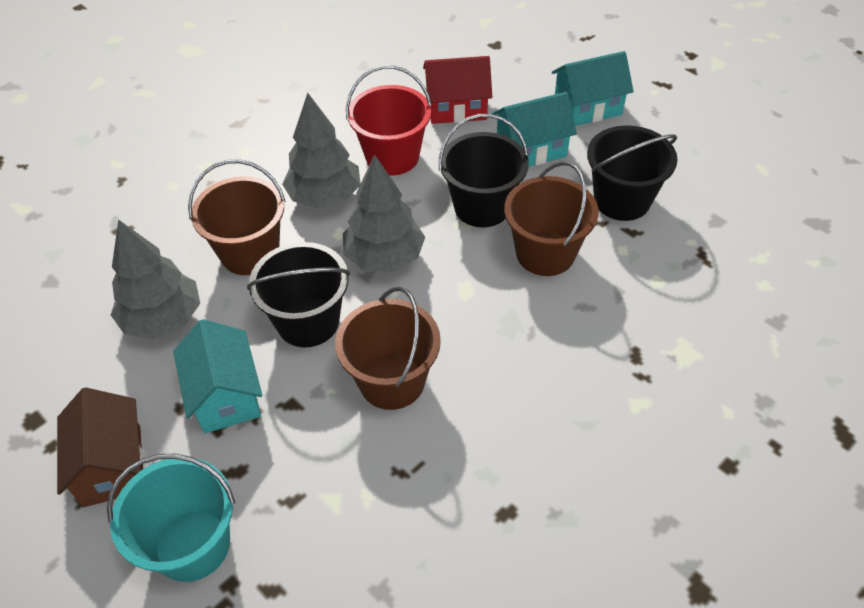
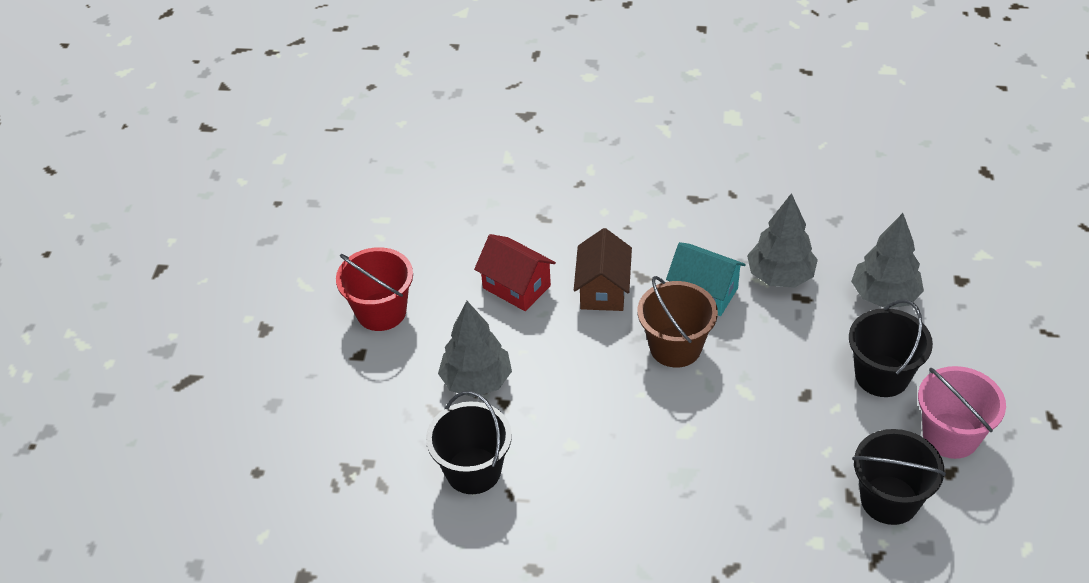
brown bucket: 3 -> 1
pink bucket: 0 -> 1
turquoise bucket: 1 -> 0
turquoise house: 3 -> 1

